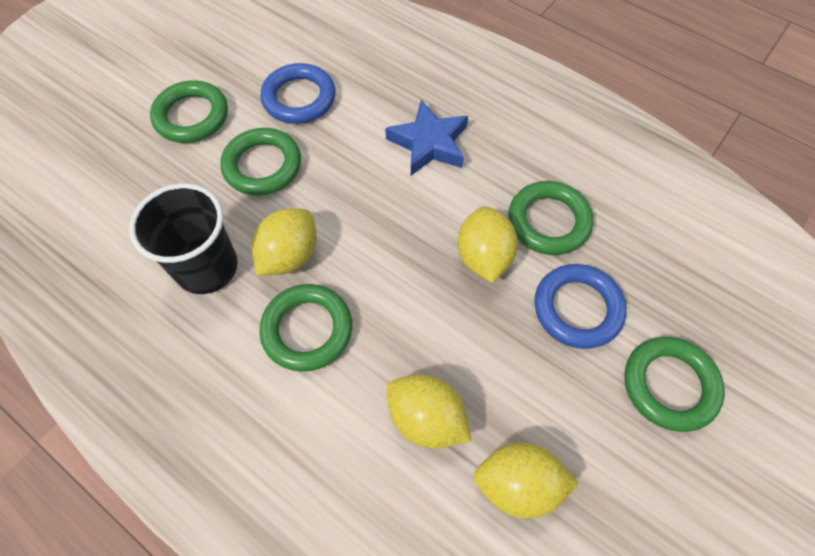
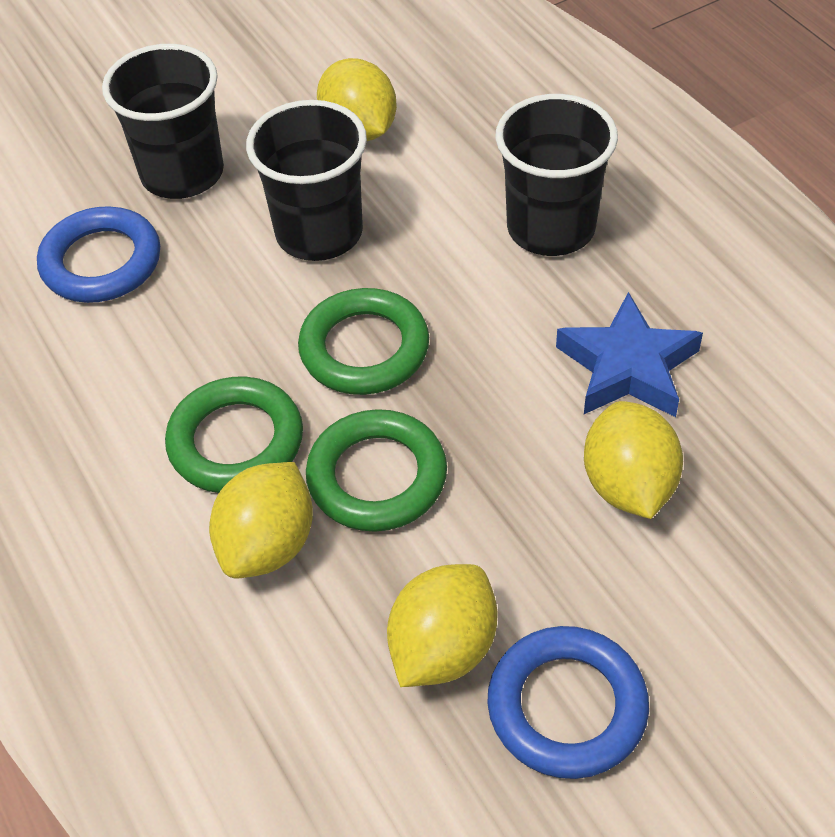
black cup: 1 -> 3
green ring: 5 -> 3

